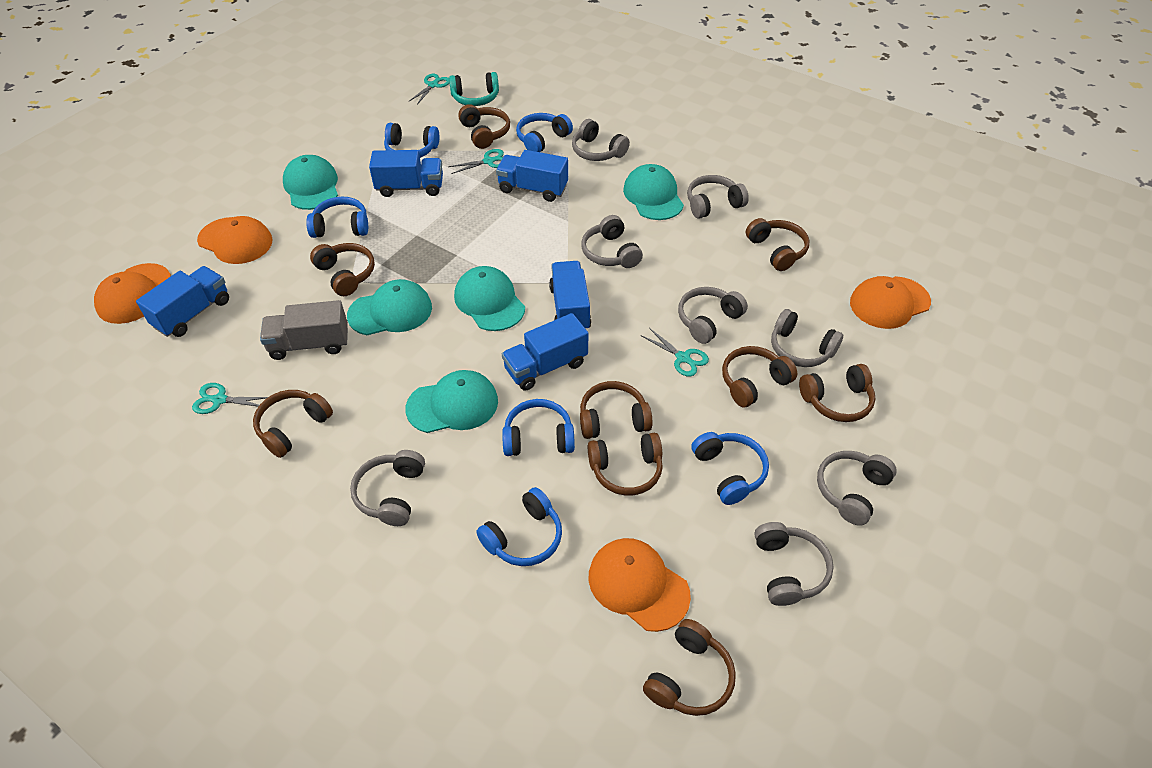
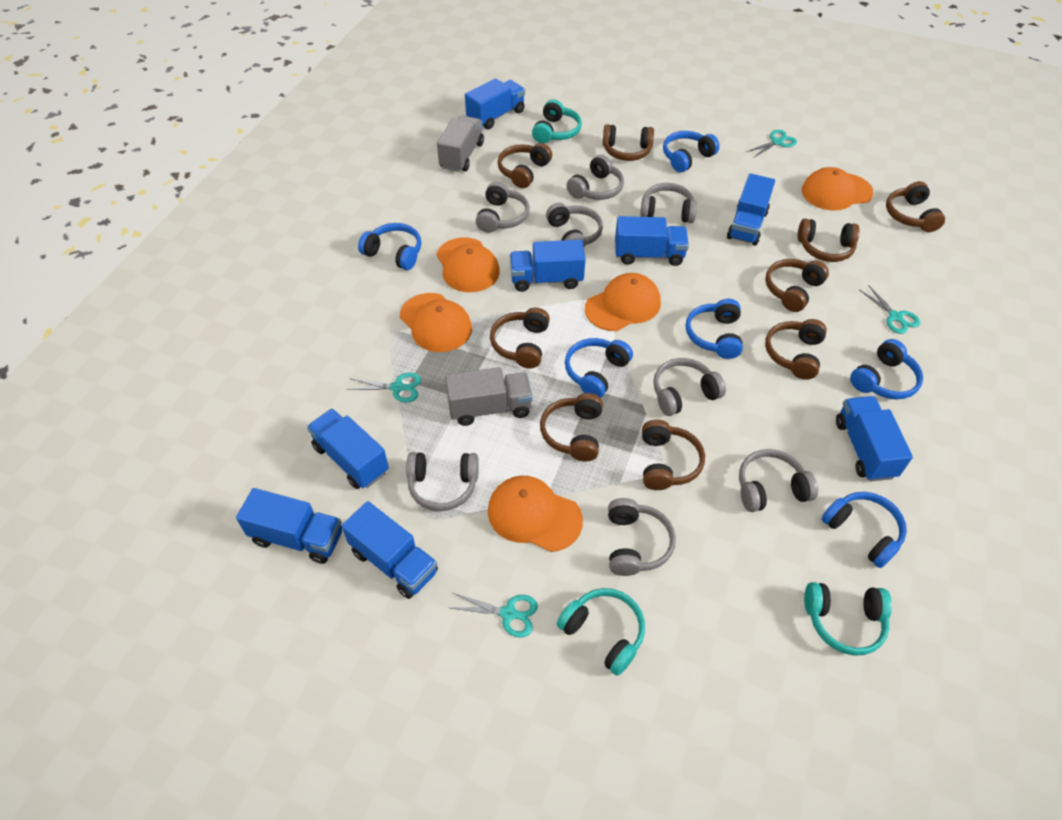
blue truck: 5 -> 8
grey truck: 1 -> 2
orange cap: 4 -> 5
turquoise cap: 5 -> 0
turquoise headphones: 1 -> 3

